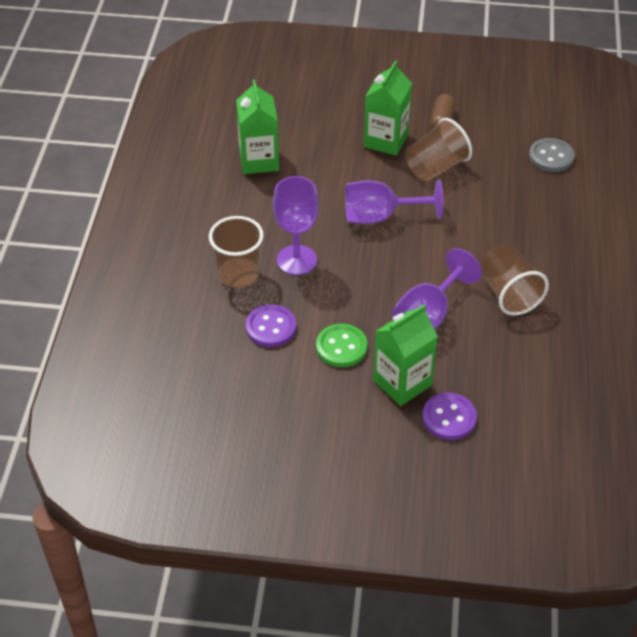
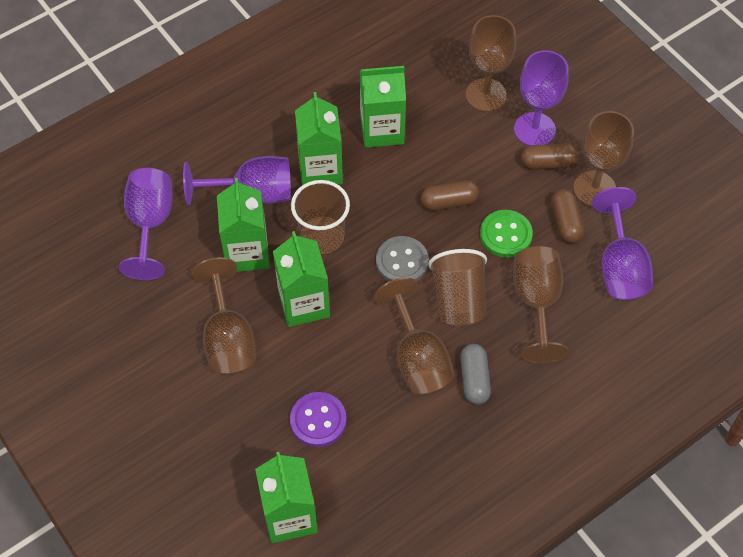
brown capsule: 1 -> 3
brown cup: 3 -> 2
brown goblet: 0 -> 5
green carton: 3 -> 5
grey capsule: 0 -> 1
purple button: 2 -> 1
purple goblet: 3 -> 4

